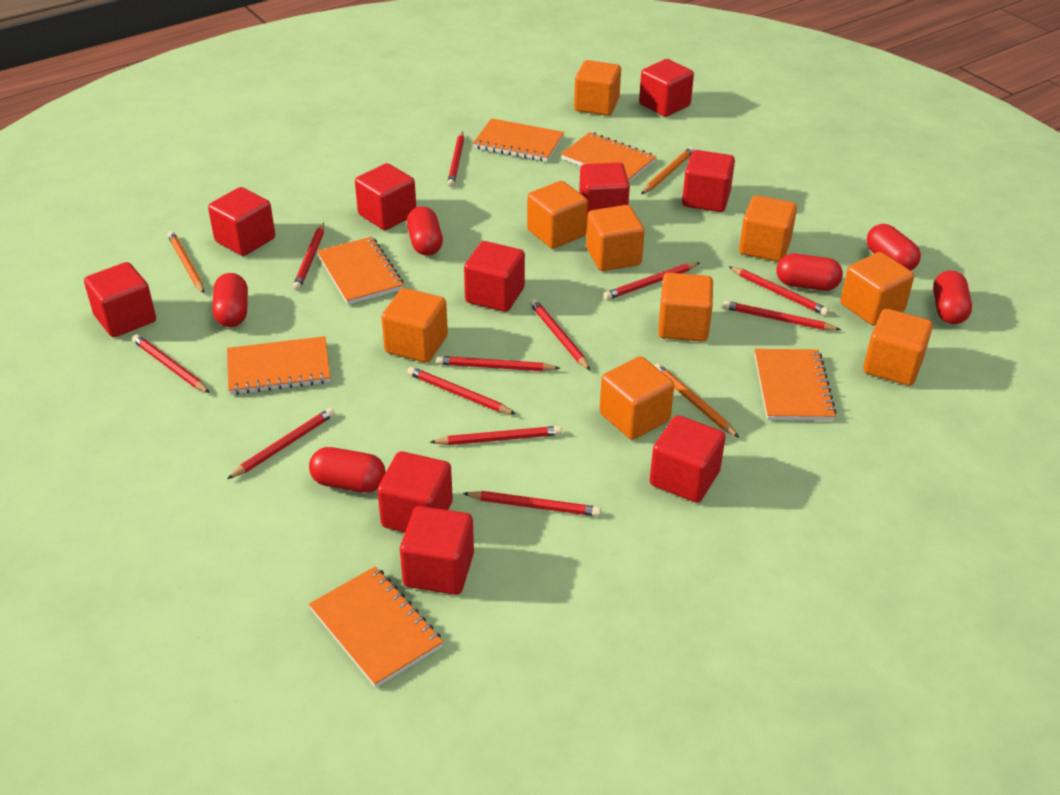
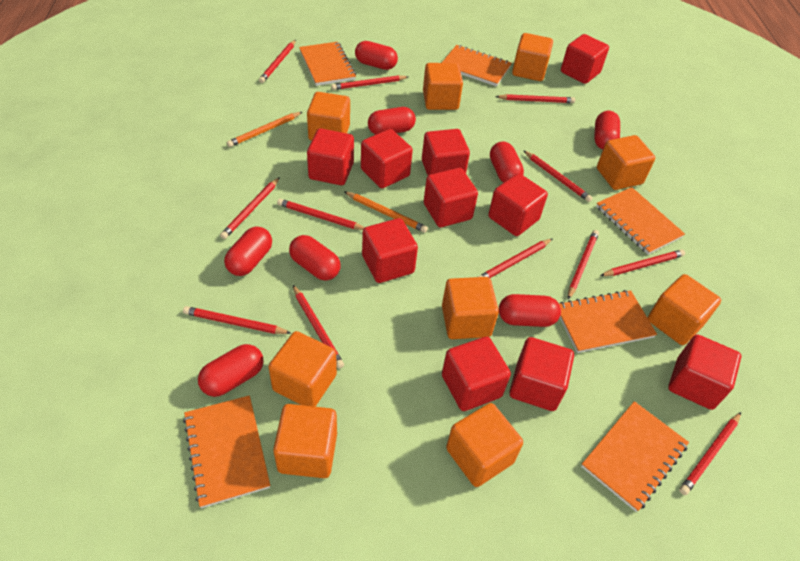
orange pencil: 3 -> 2
red capsule: 6 -> 8

